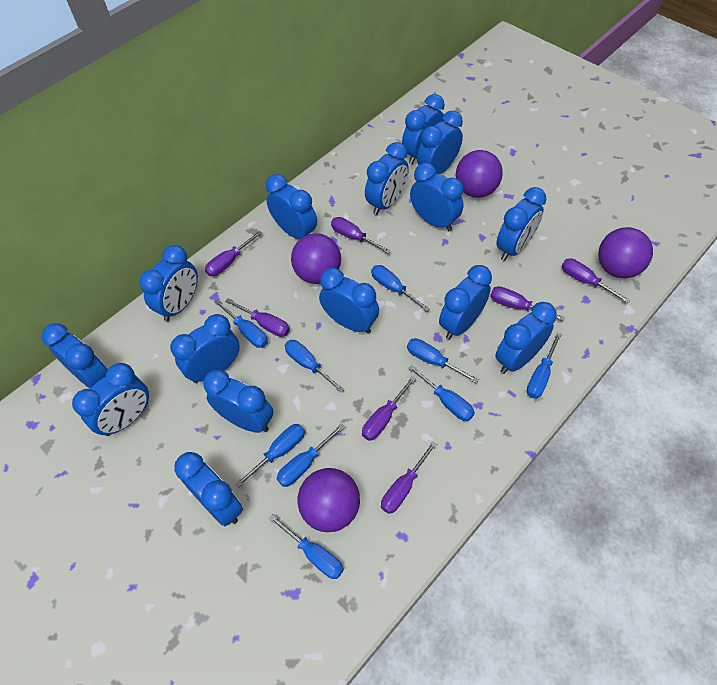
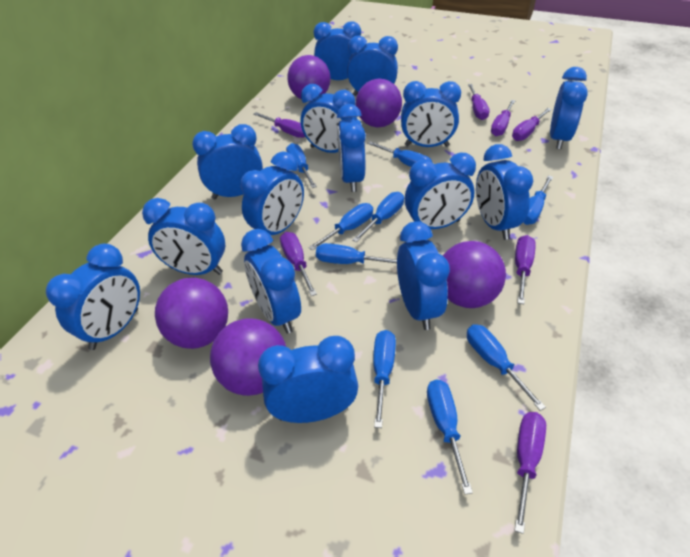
purple ball: 4 -> 5

